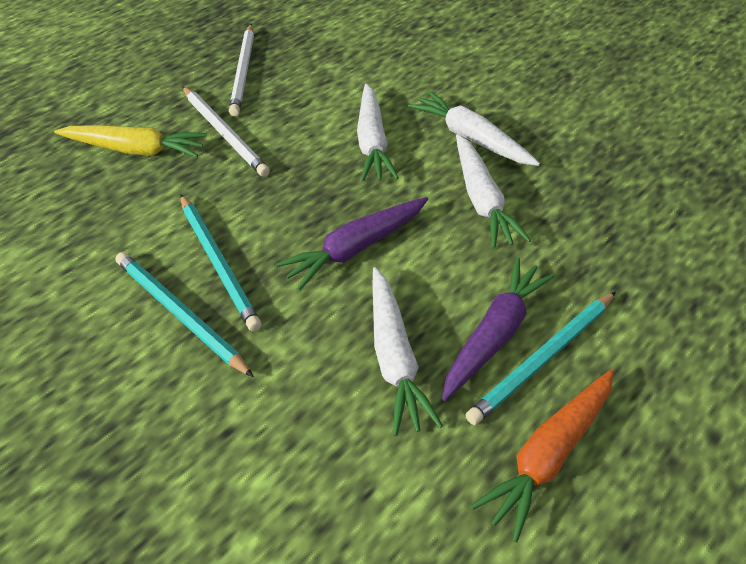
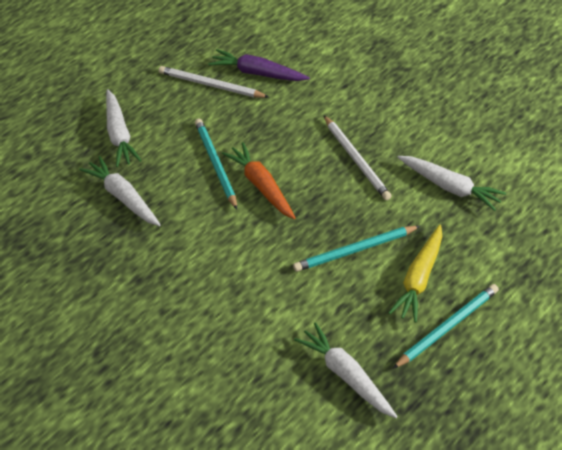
purple carrot: 2 -> 1

